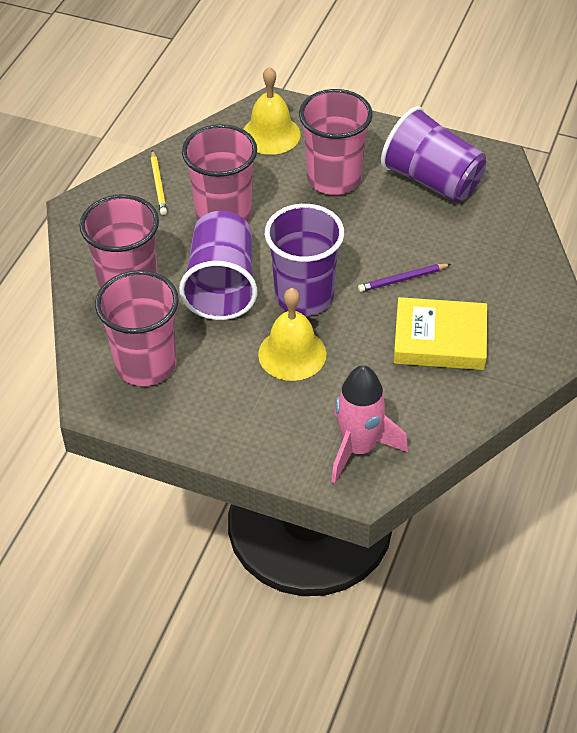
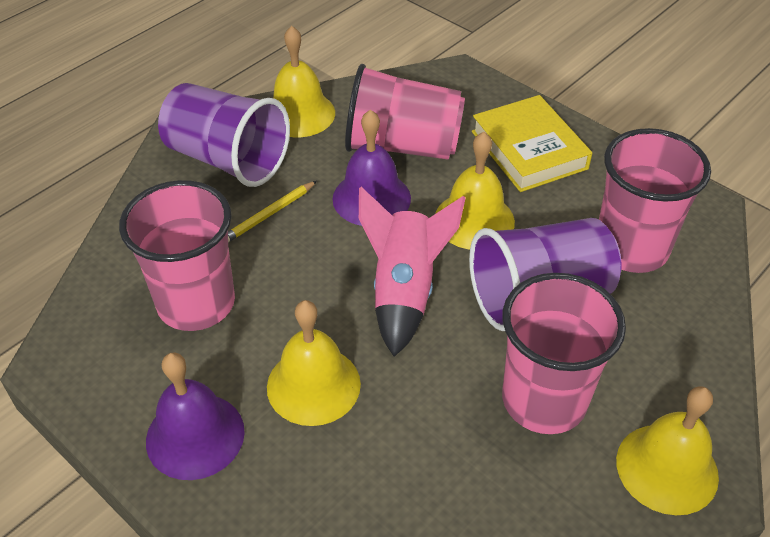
purple bell: 0 -> 2
purple cup: 3 -> 2
purple pencil: 1 -> 0
yellow bell: 2 -> 4

